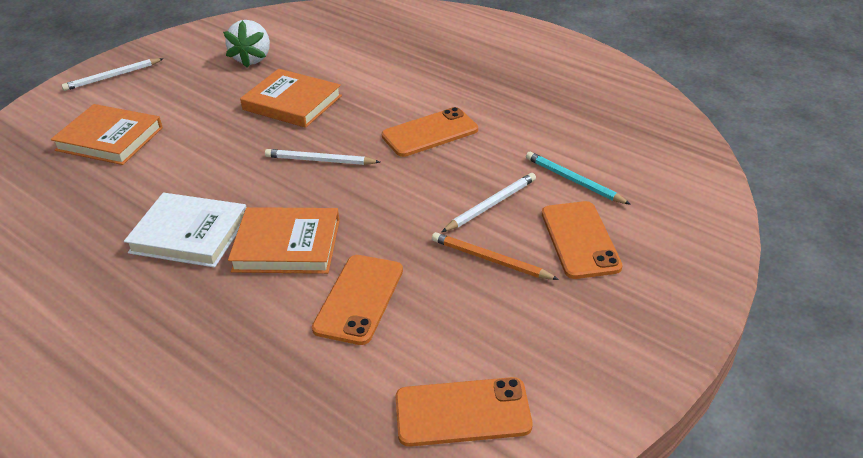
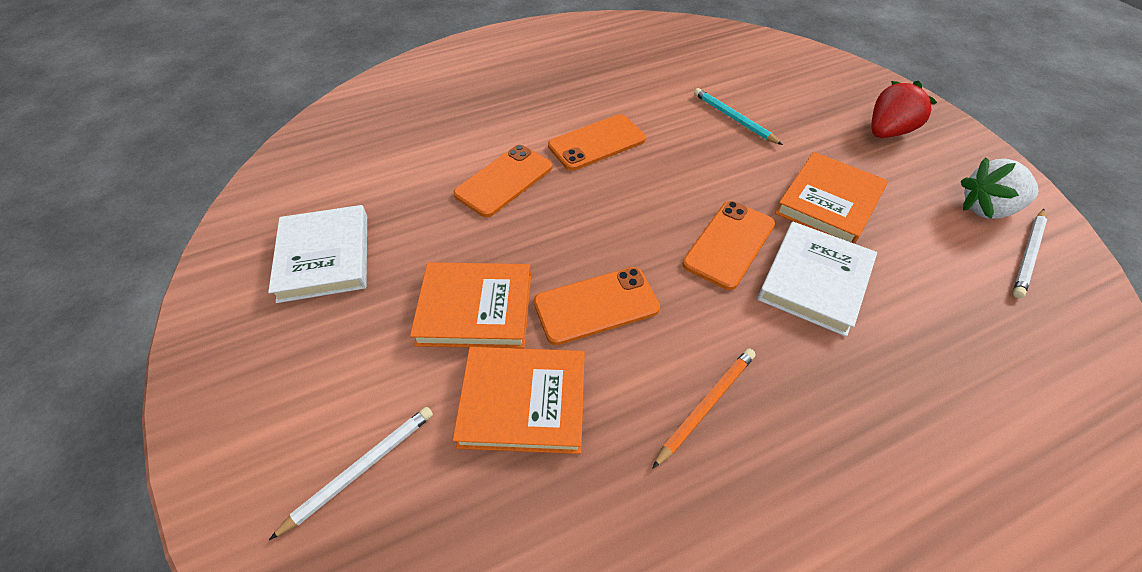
red strawberry: 0 -> 1
white book: 1 -> 2
white pencil: 3 -> 2

